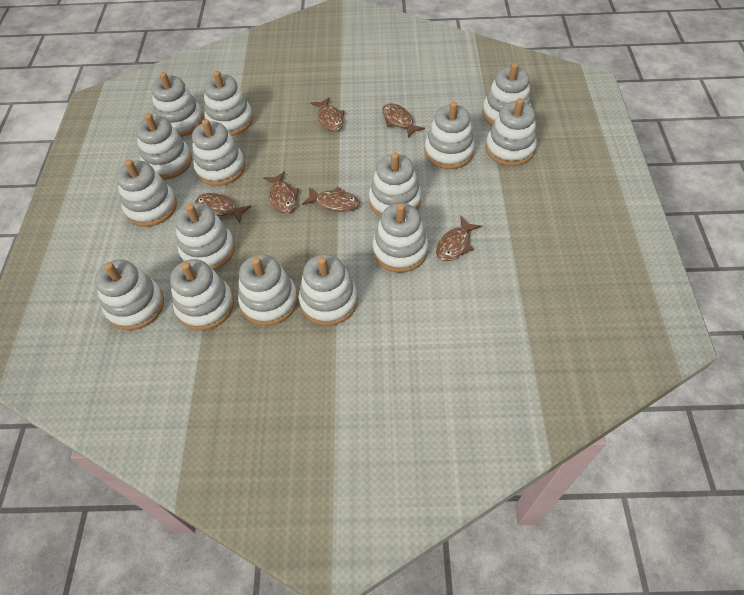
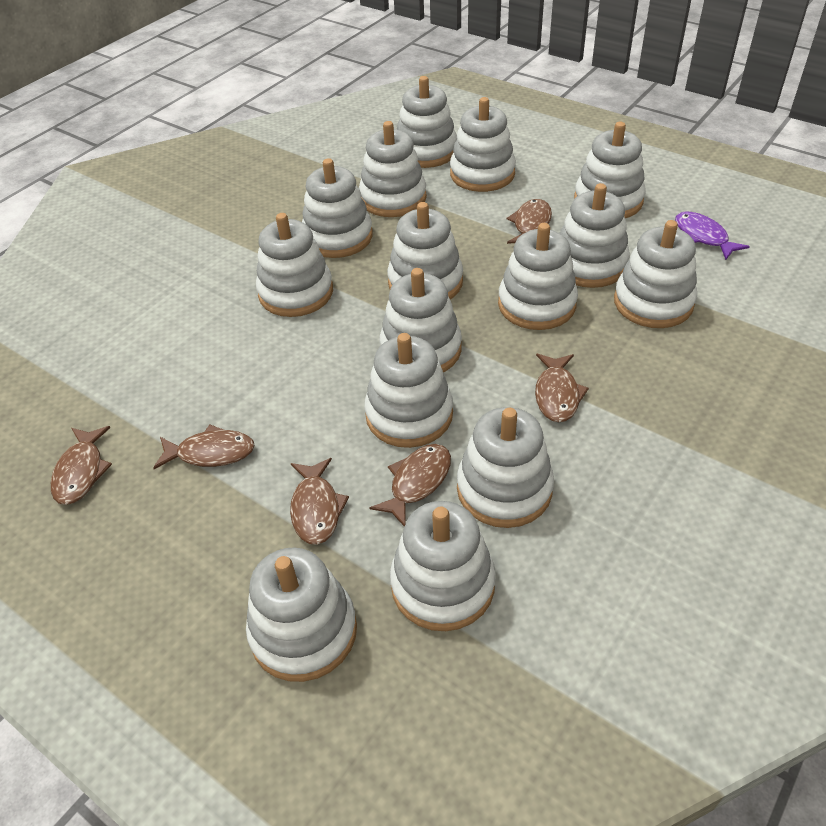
purple fish: 0 -> 1

